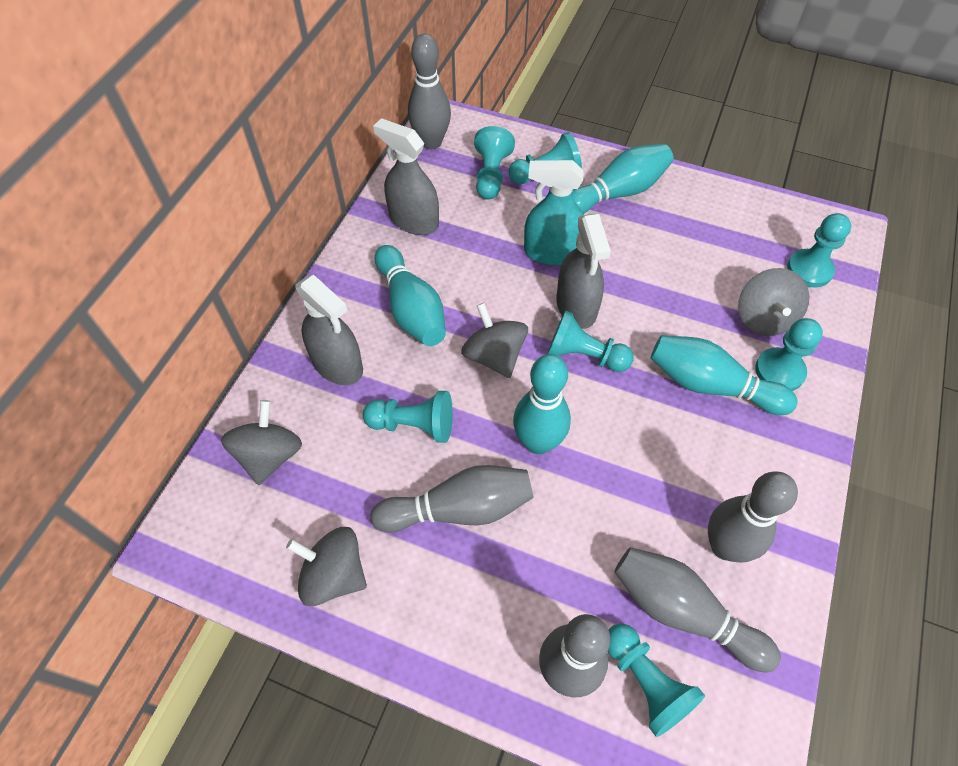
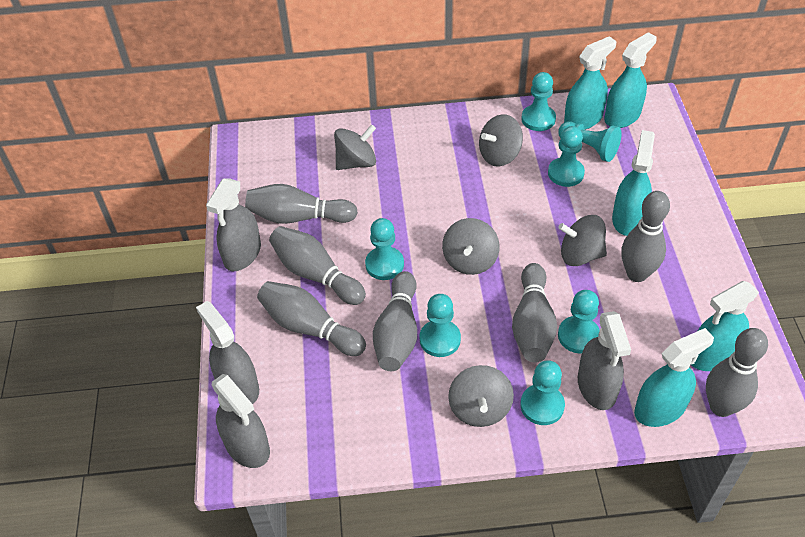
grey bowling pin: 5 -> 7
grey spinning top: 4 -> 5
grey spray bottle: 3 -> 4
turquoise bowling pin: 4 -> 0
turquoise spray bottle: 1 -> 5

